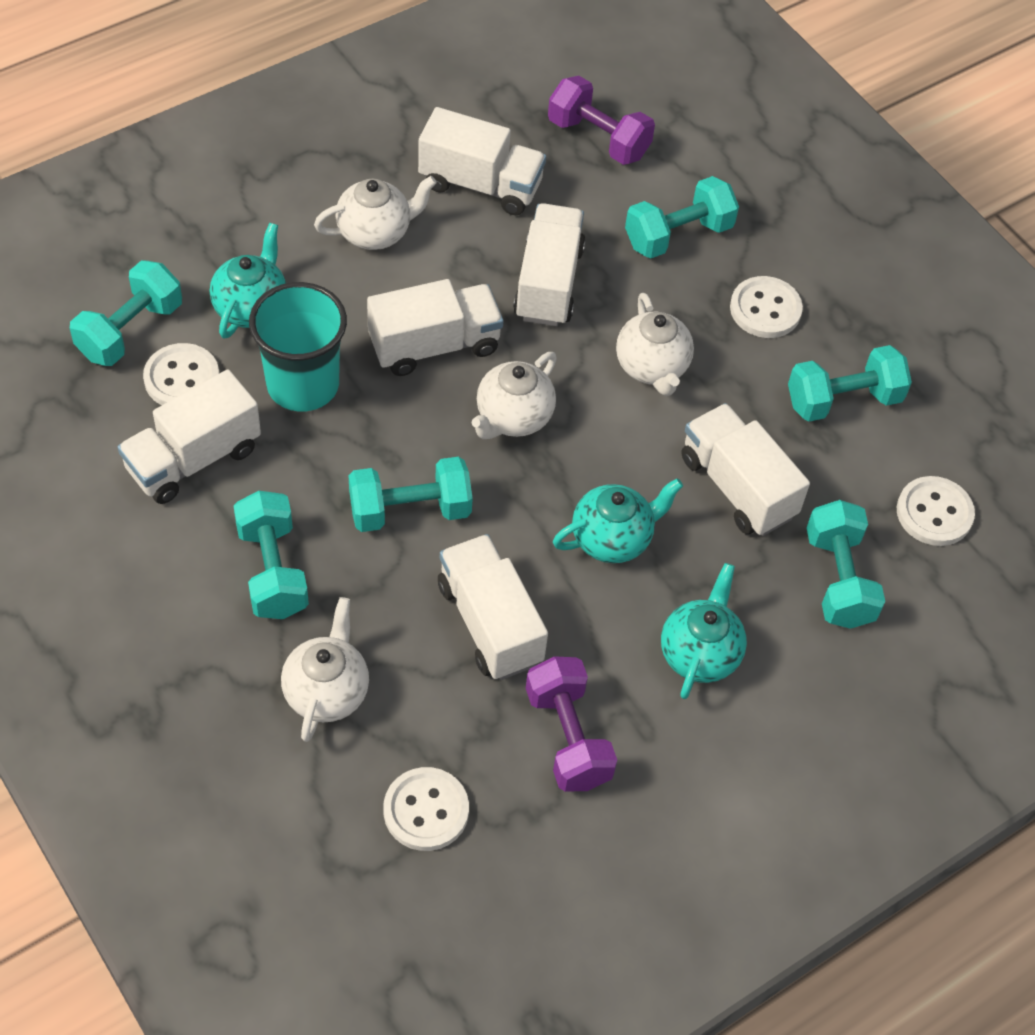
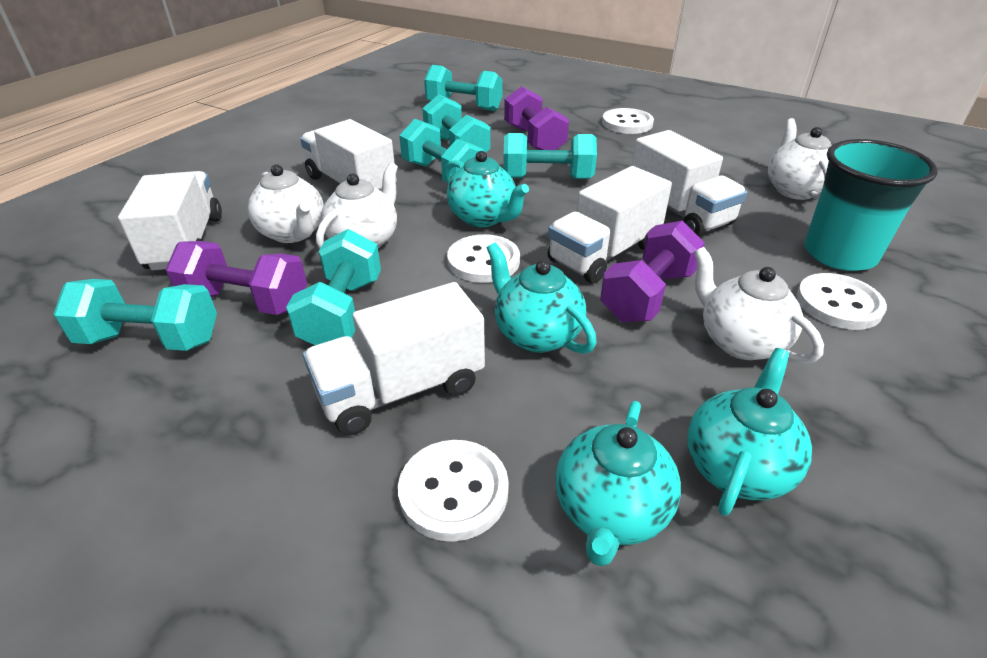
purple dumbbell: 2 -> 3
turquoise teapot: 3 -> 4
white truck: 6 -> 5

